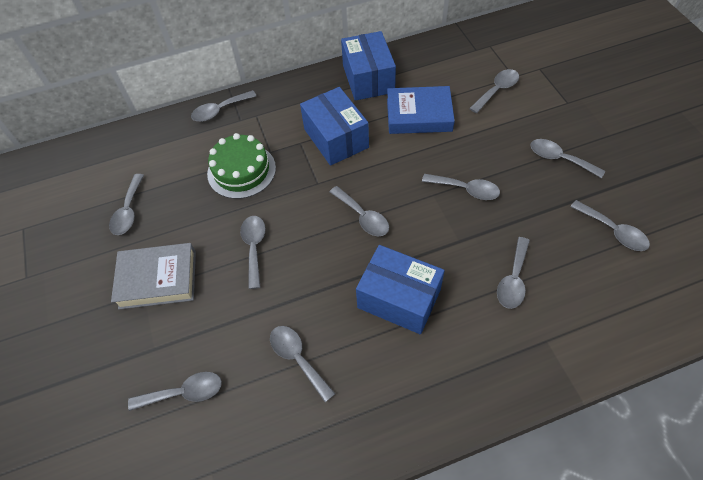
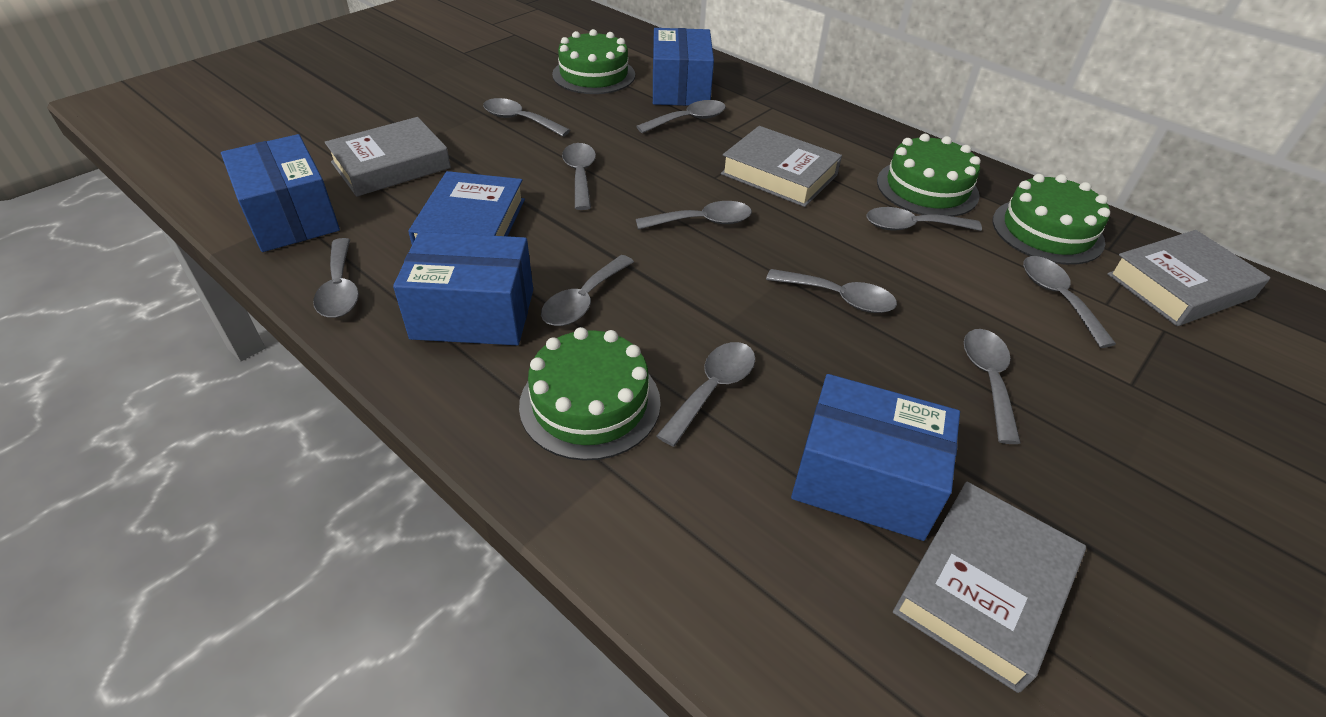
blue box: 3 -> 4
green cake: 1 -> 4
grey book: 1 -> 4

